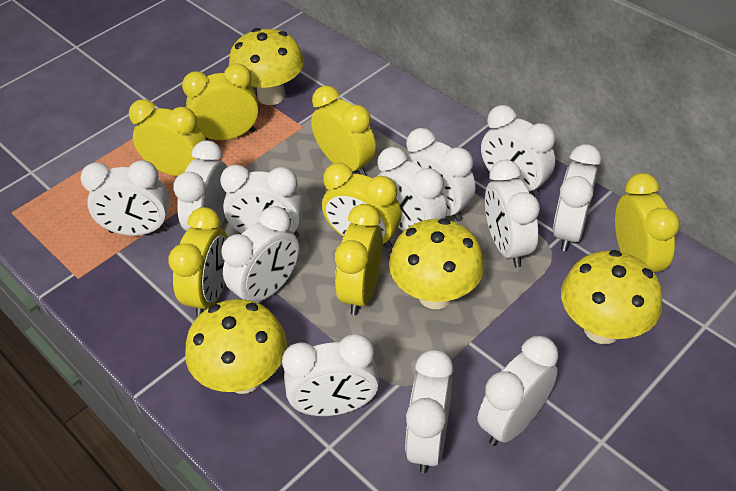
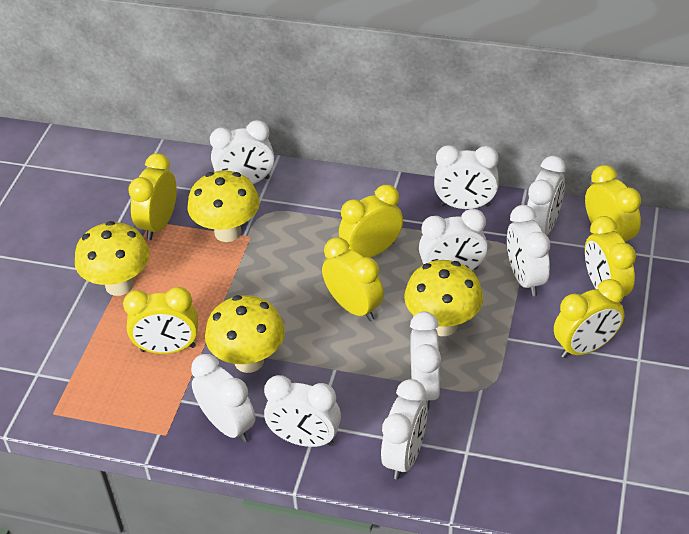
white clock: 12 -> 9

